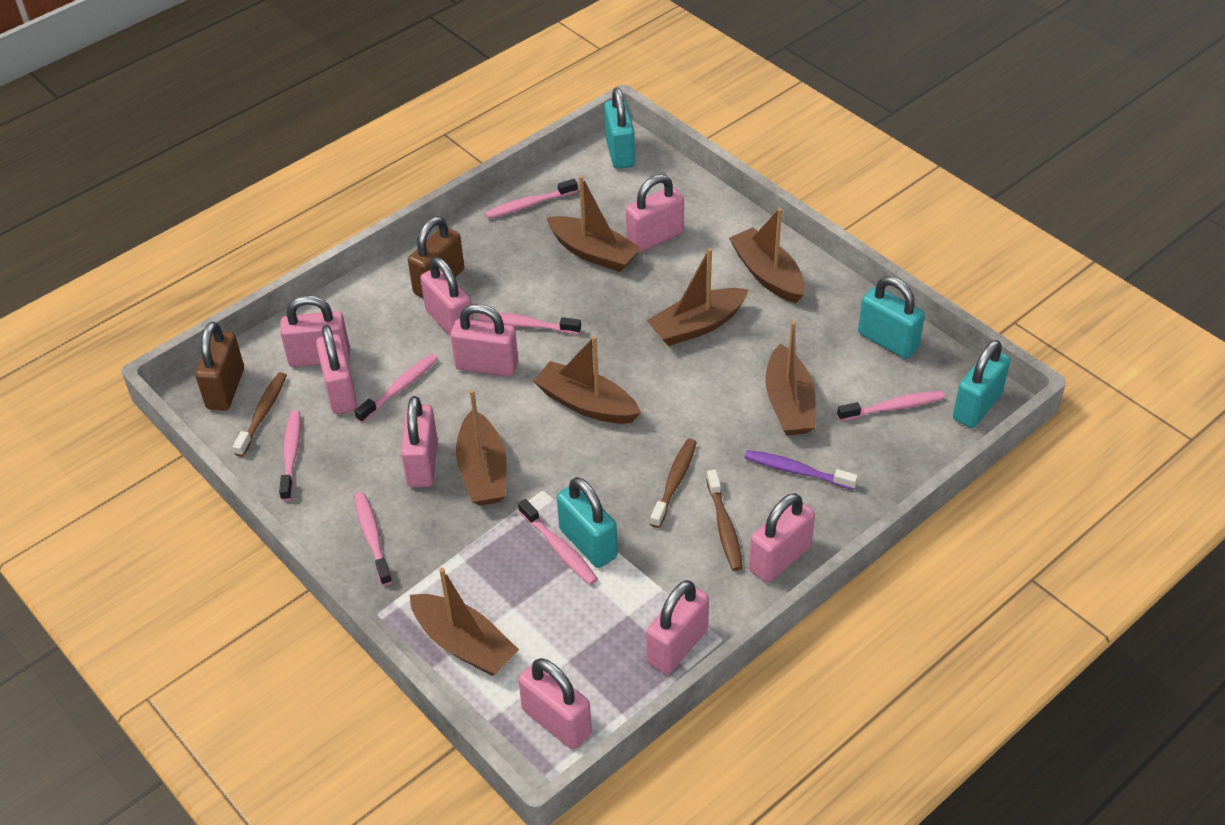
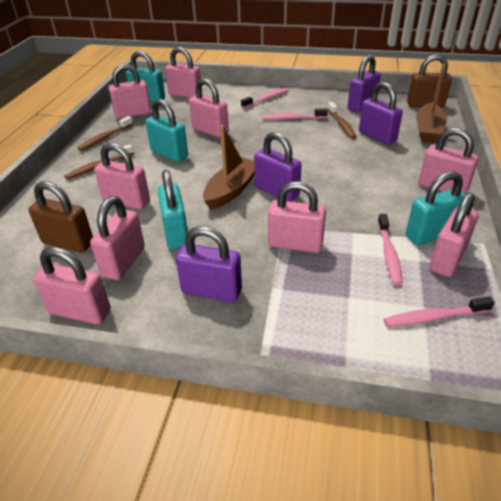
brown boat: 7 -> 2
pink toothbrush: 7 -> 4
purple padlock: 0 -> 4
purple toothbrush: 1 -> 0

